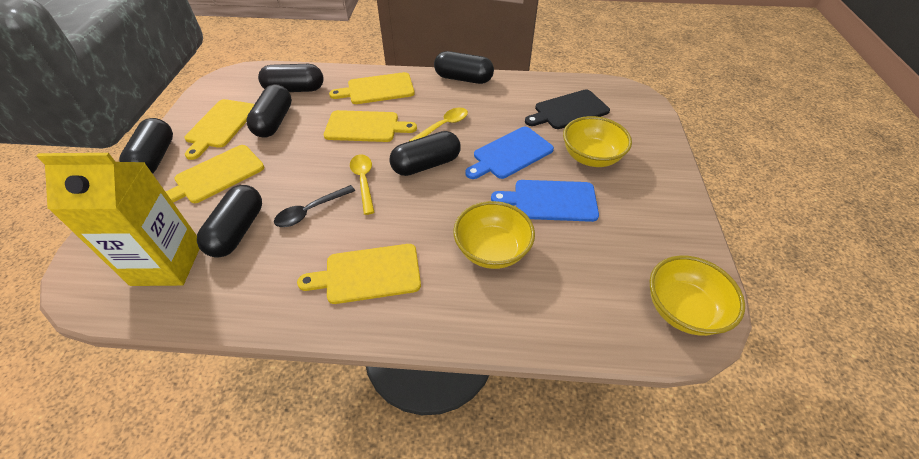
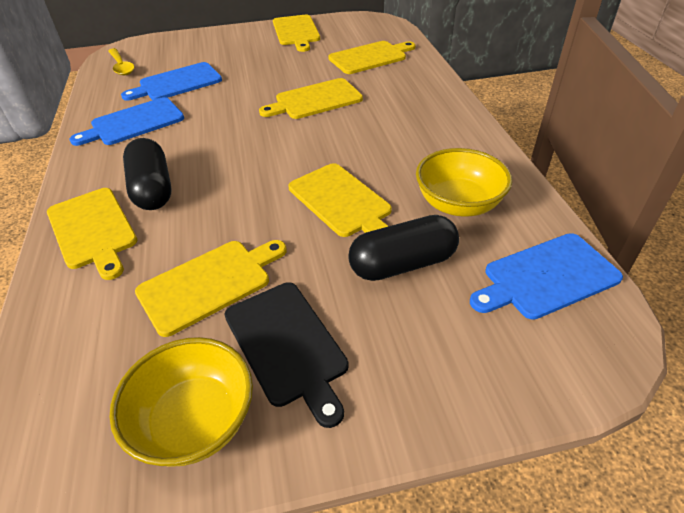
black capsule: 6 -> 2
black spoon: 1 -> 0
blue cutting board: 2 -> 3
yellow bowl: 3 -> 2
yellow carton: 1 -> 0
yellow cutting board: 5 -> 6
yellow spoon: 2 -> 1

